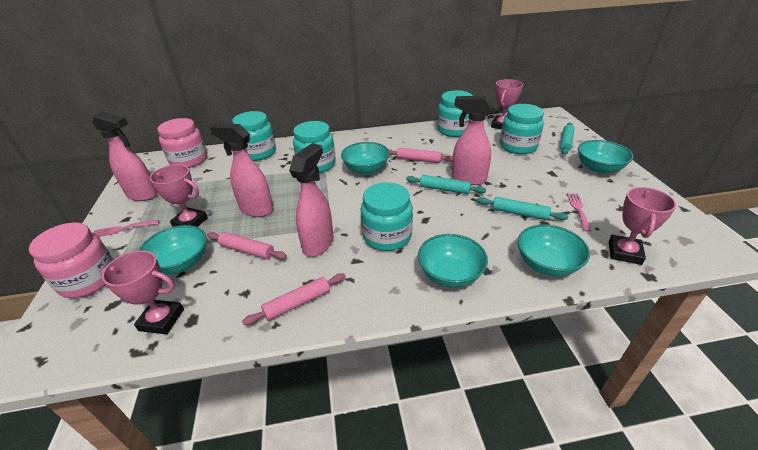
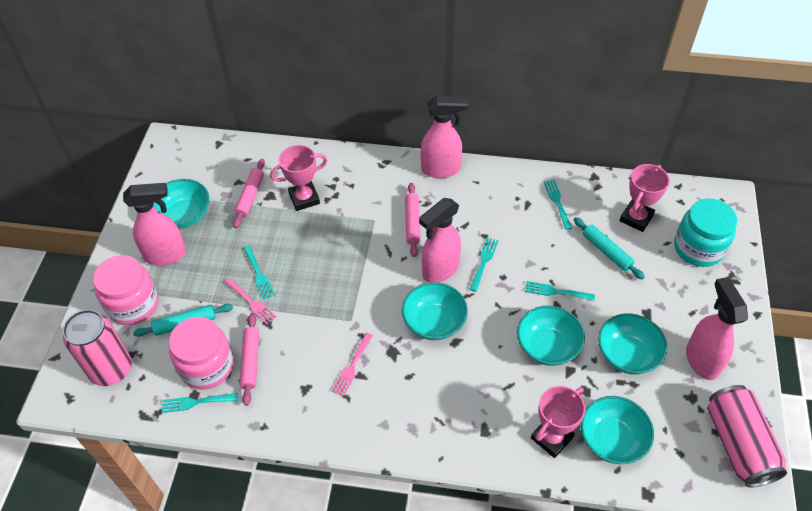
pink can: 0 -> 2
pink trophy: 4 -> 3
turquoise fork: 0 -> 5
turquoise jar: 5 -> 1
turquoise rolling pin: 3 -> 2

